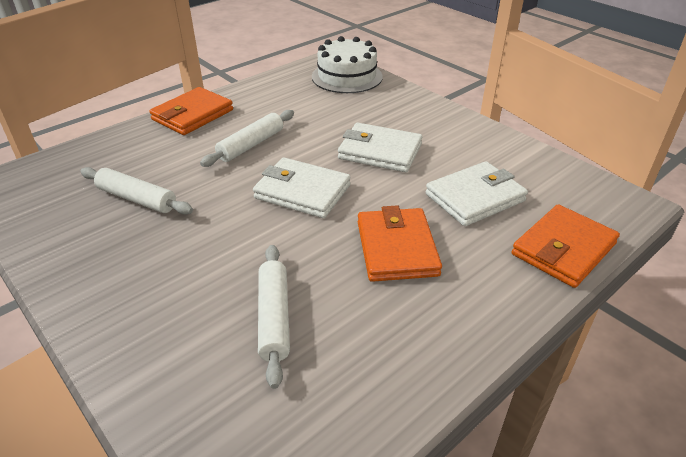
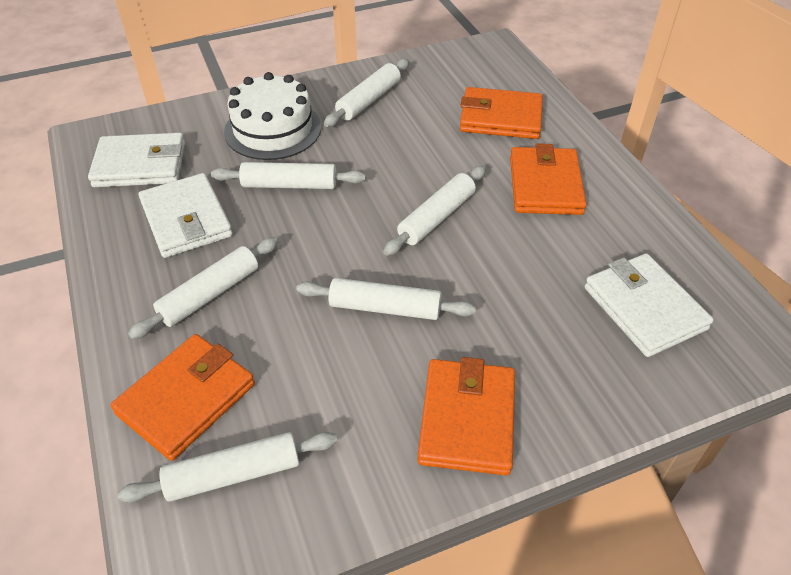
orange wallet: 3 -> 4
white rolling pin: 3 -> 6

